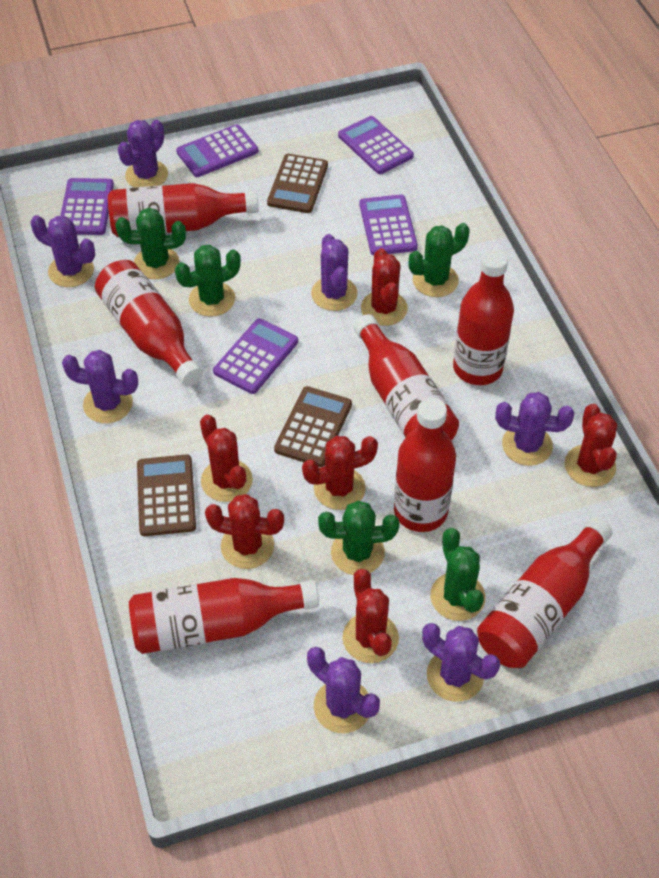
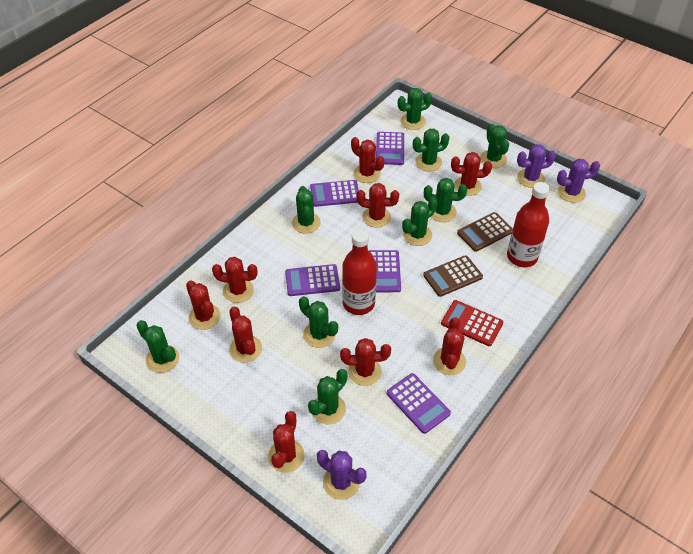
brown calculator: 3 -> 2
green cactus: 5 -> 9
purple cactus: 7 -> 3
red bottle: 7 -> 2
red cactus: 6 -> 9
red calculator: 0 -> 1

